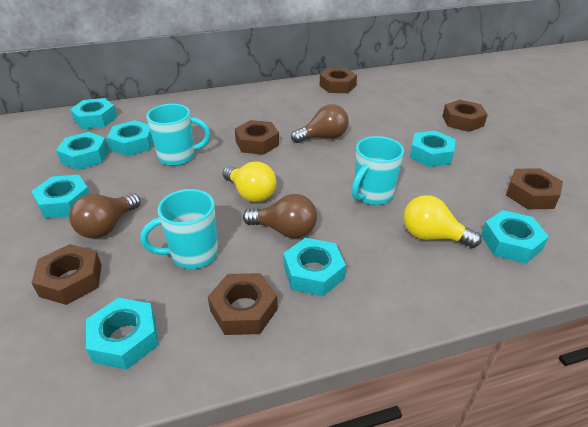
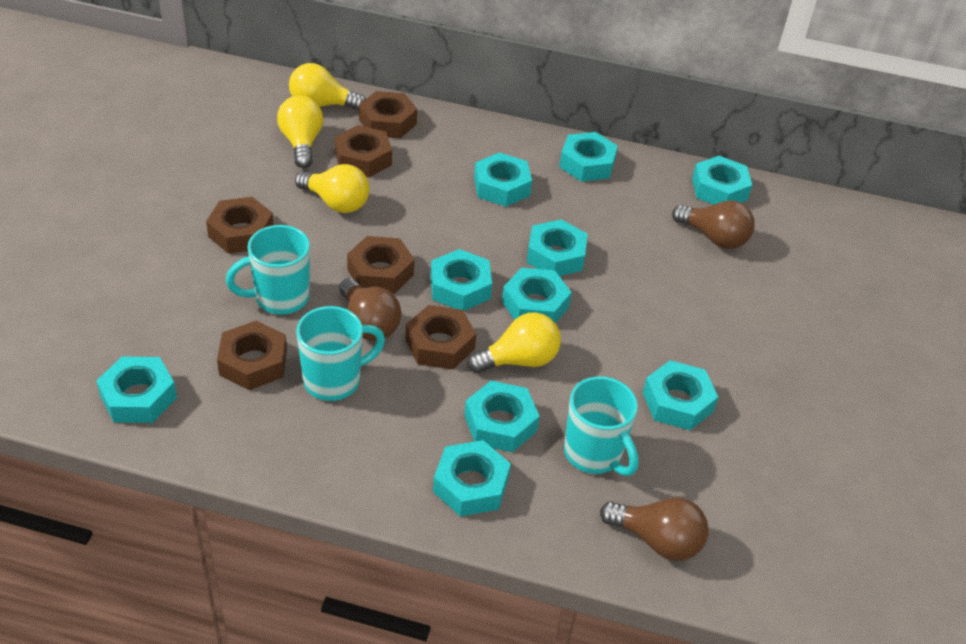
turquoise nut: 8 -> 10
yellow light bulb: 2 -> 4

